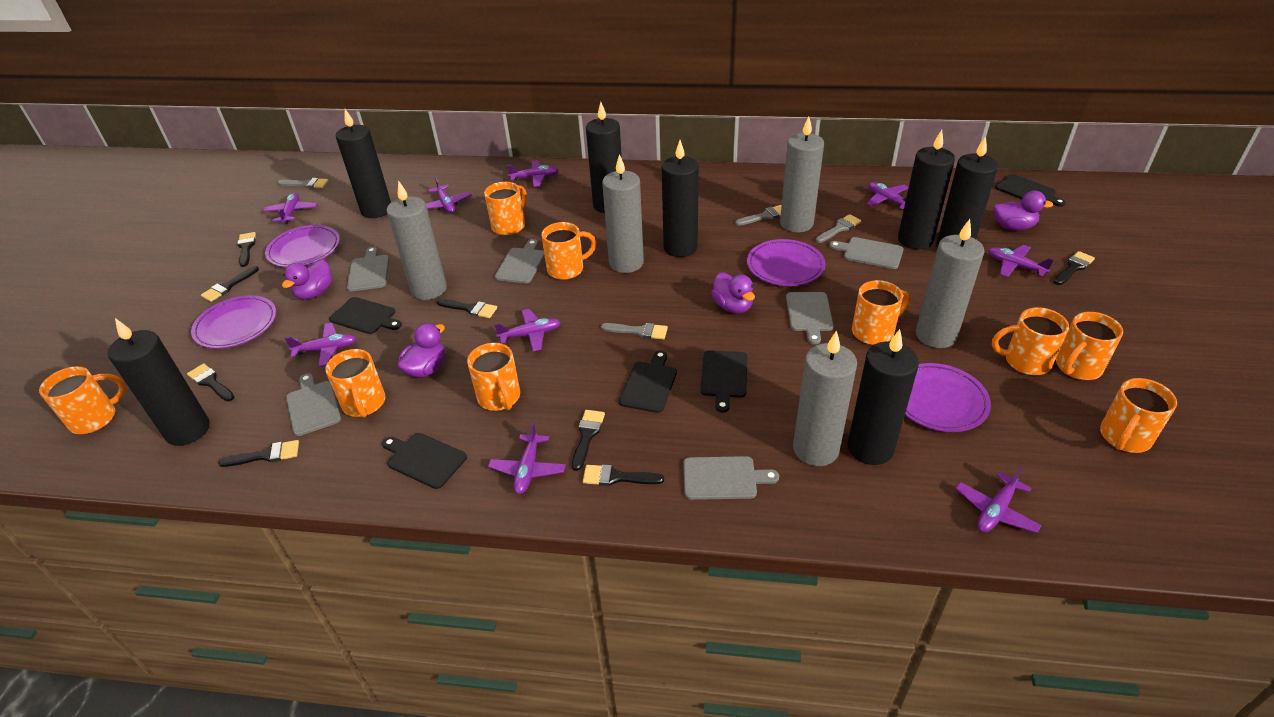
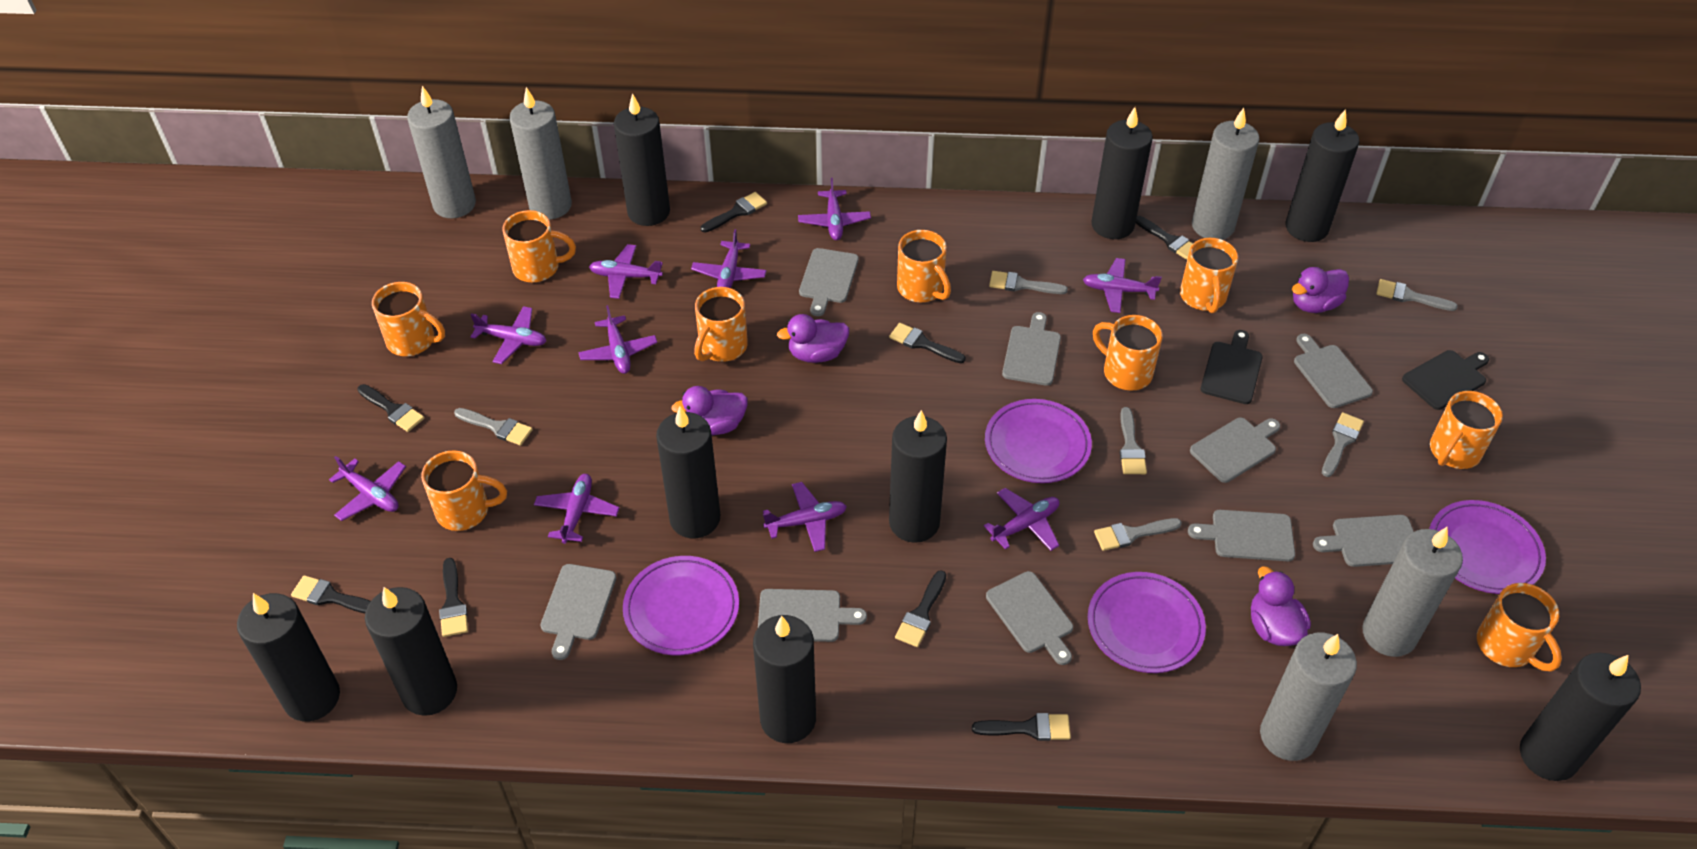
black candle: 7 -> 9
black cutting board: 5 -> 2
grey brush: 4 -> 6
grey cutting board: 6 -> 9
purple plane: 9 -> 10

